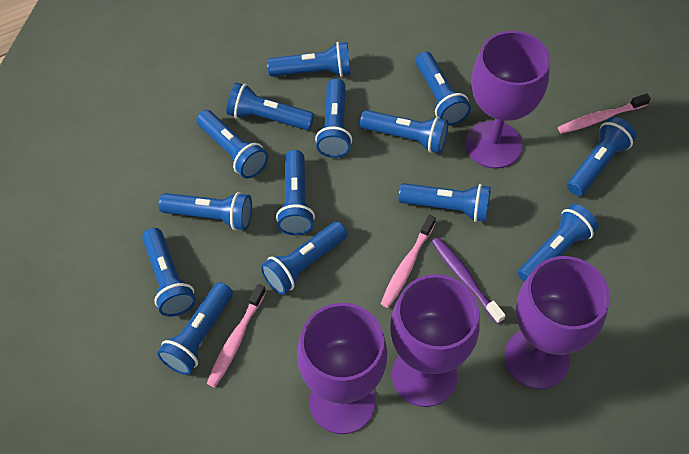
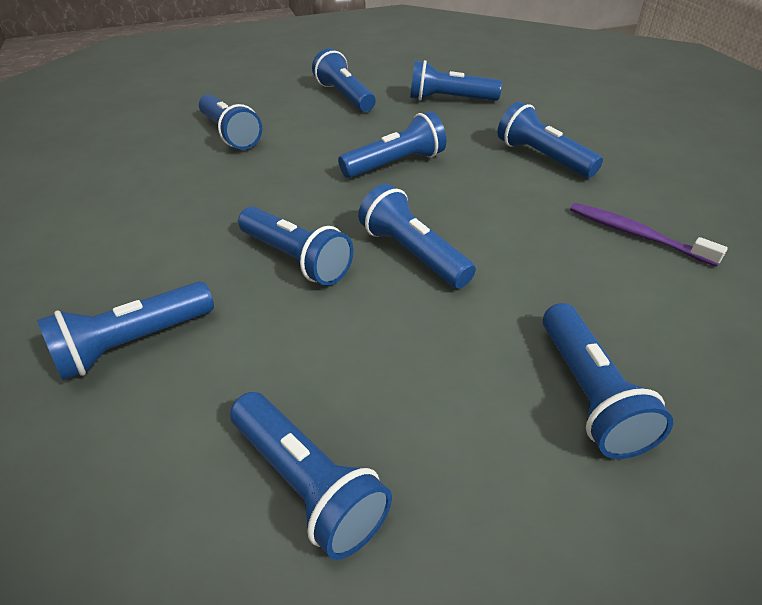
blue flashlight: 14 -> 10
pink toothbrush: 3 -> 0
purple goblet: 4 -> 0

